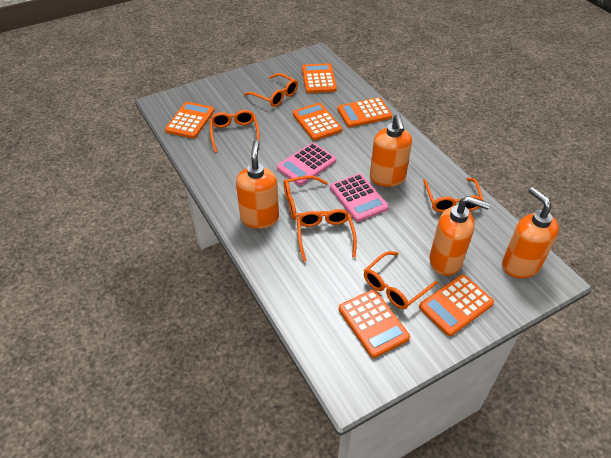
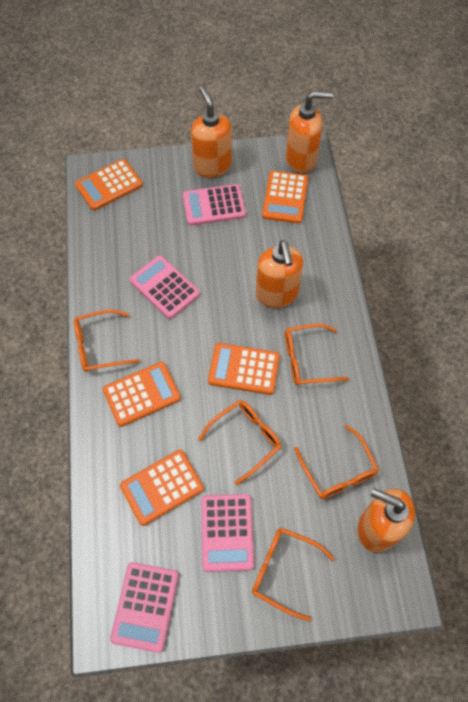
orange calculator: 6 -> 5
orange glasses: 6 -> 5
pink calculator: 2 -> 4

